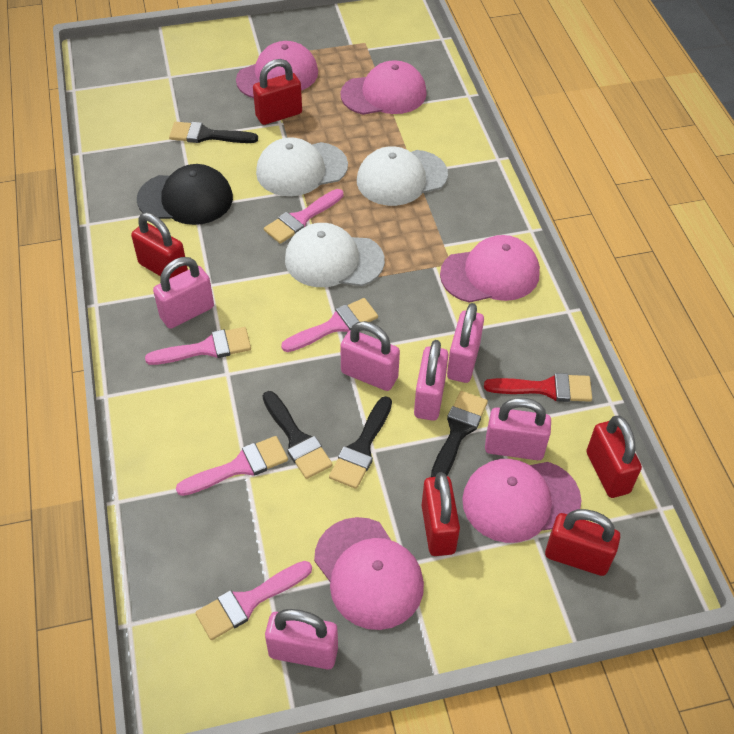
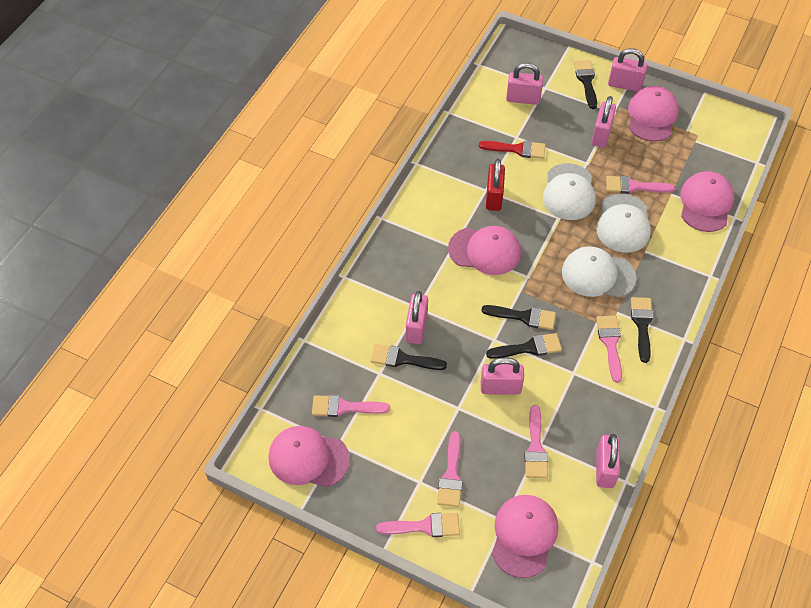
black brush: 4 -> 5
black cap: 1 -> 0
pink brush: 5 -> 6
red padlock: 5 -> 1

